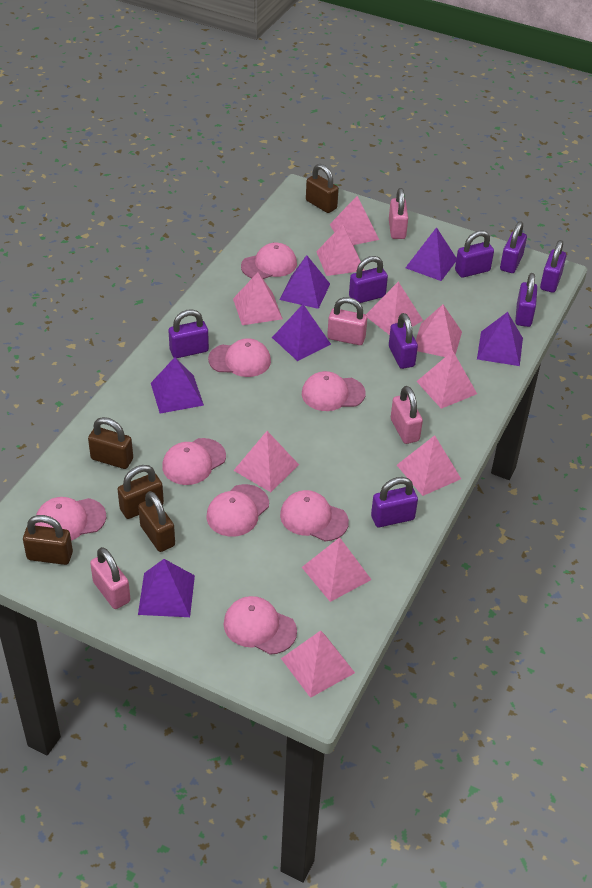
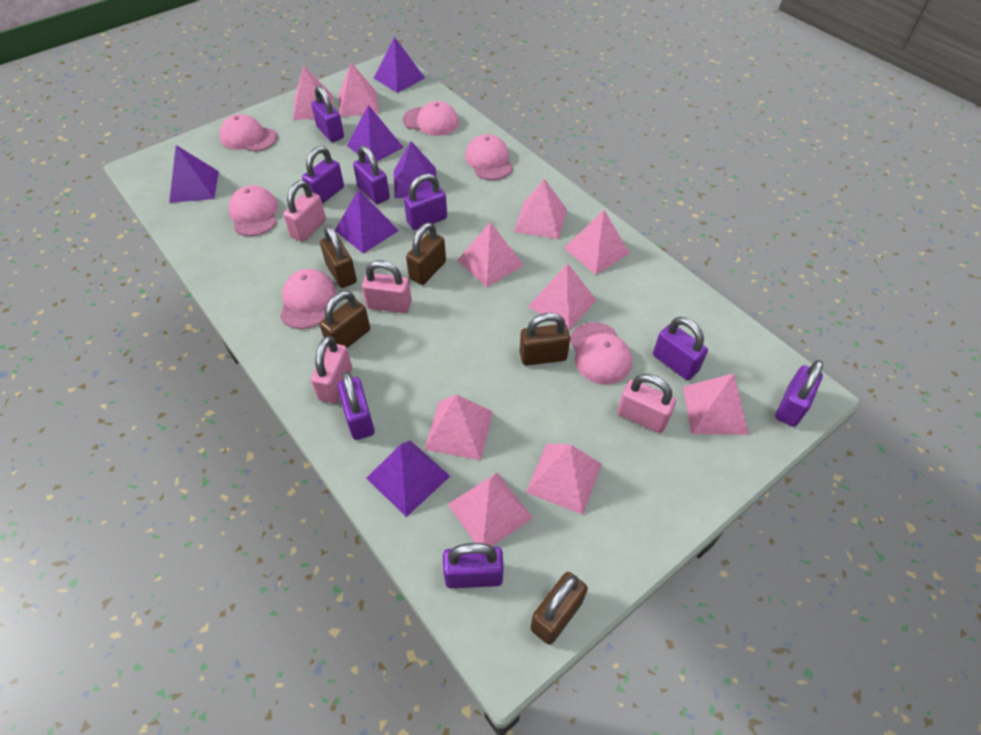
pink cap: 8 -> 6

